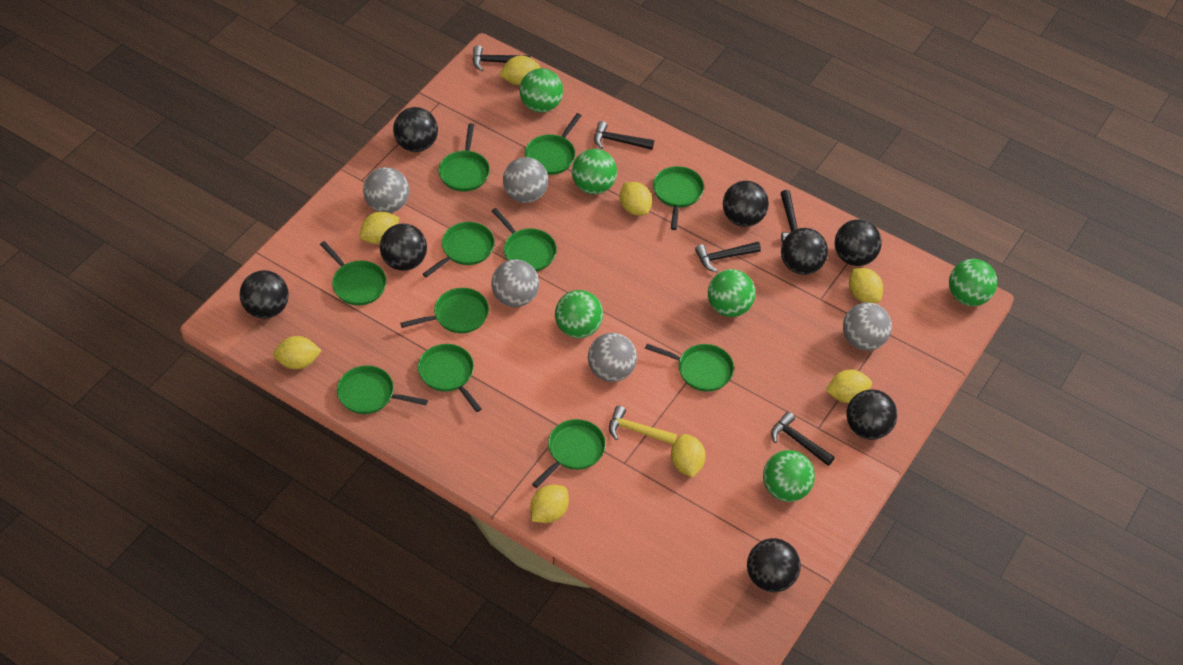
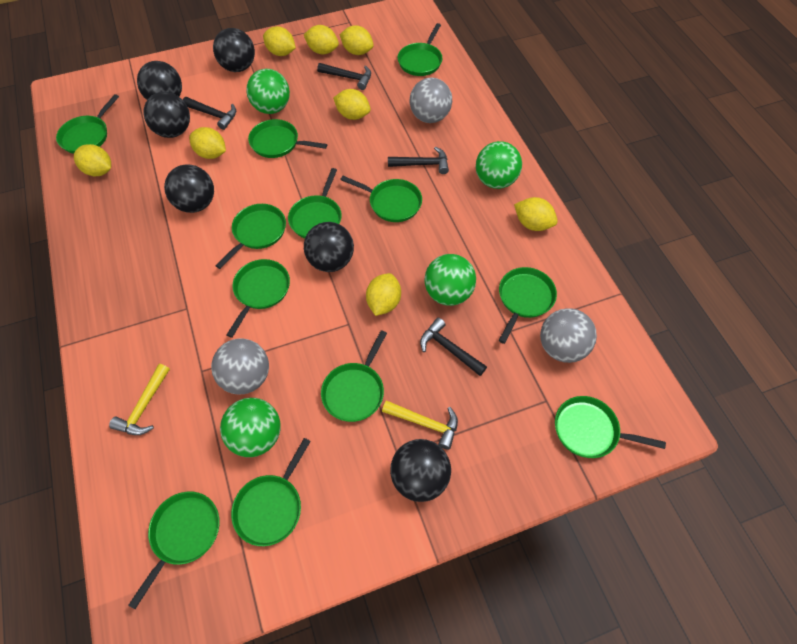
black ball: 8 -> 6
black hammer: 5 -> 4
green ball: 6 -> 4
green pan: 11 -> 12
grey ball: 5 -> 3
yellow hammer: 1 -> 2

